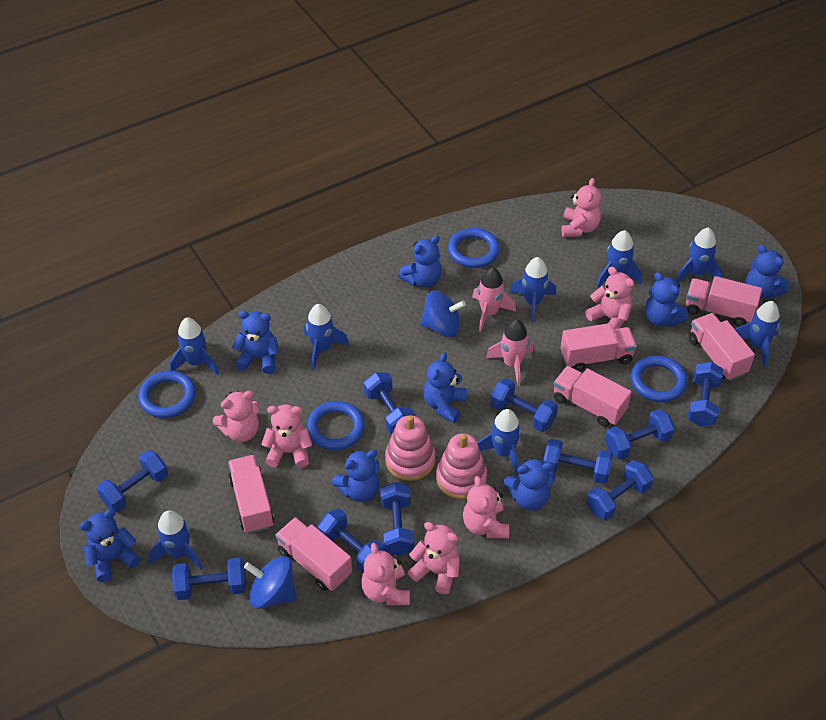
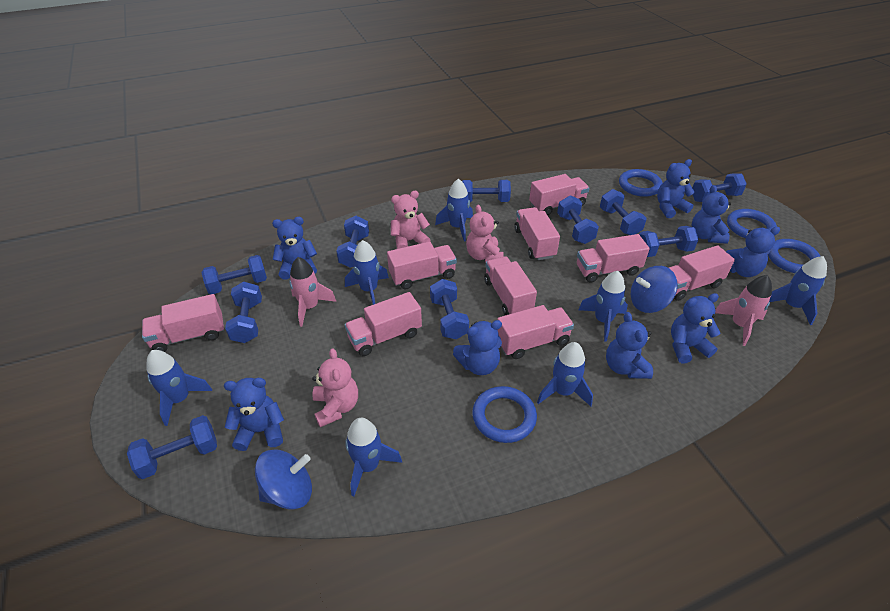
blue rocket: 8 -> 7
pink stacking toy: 2 -> 0
pink teddy bear: 7 -> 3
pink truck: 6 -> 9

